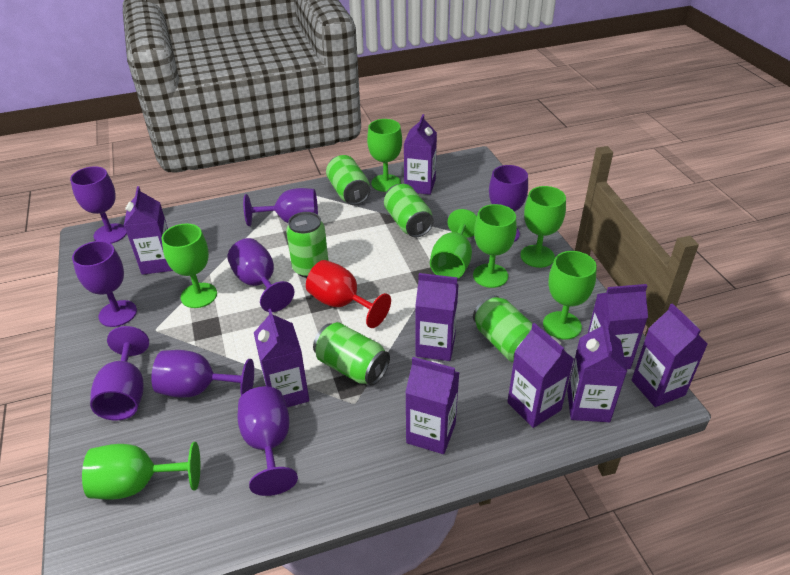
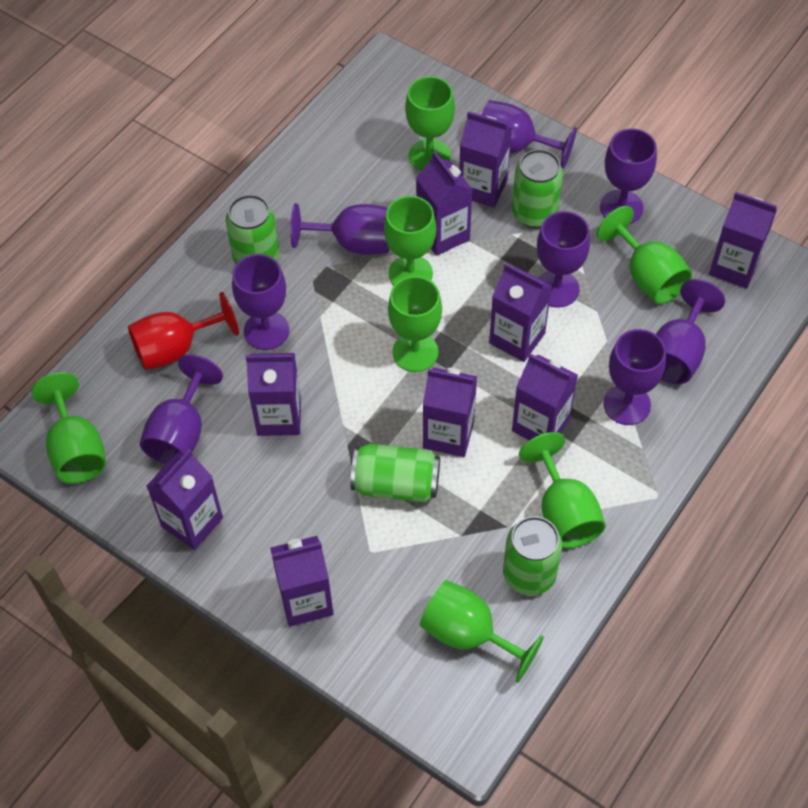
green can: 5 -> 4

